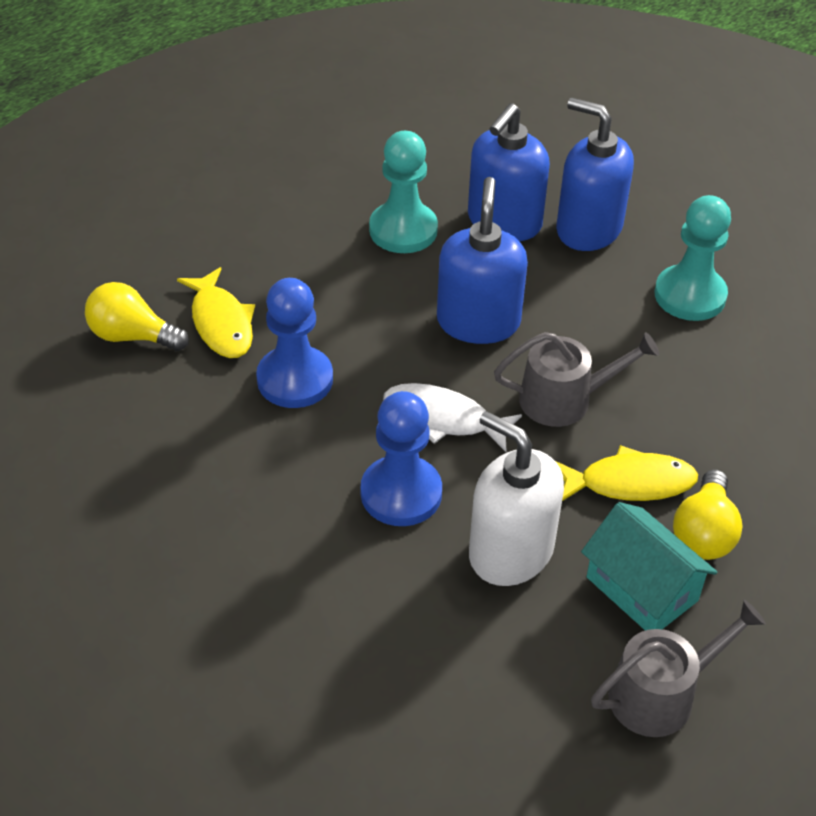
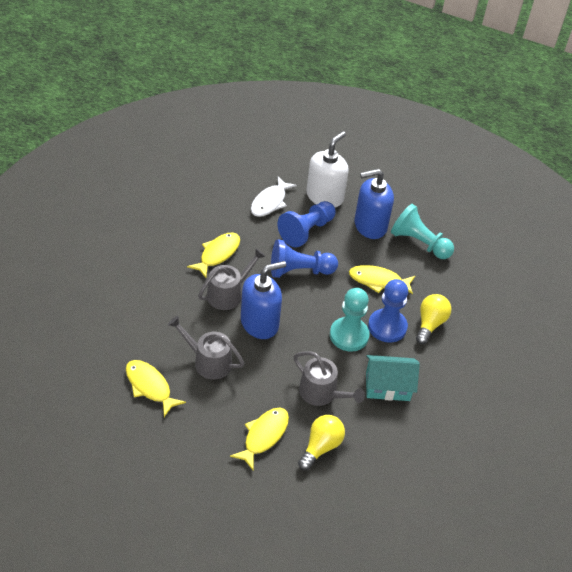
blue pawn: 2 -> 3
blue soap dispenser: 3 -> 2
grey watering can: 2 -> 3
yellow fish: 2 -> 4

